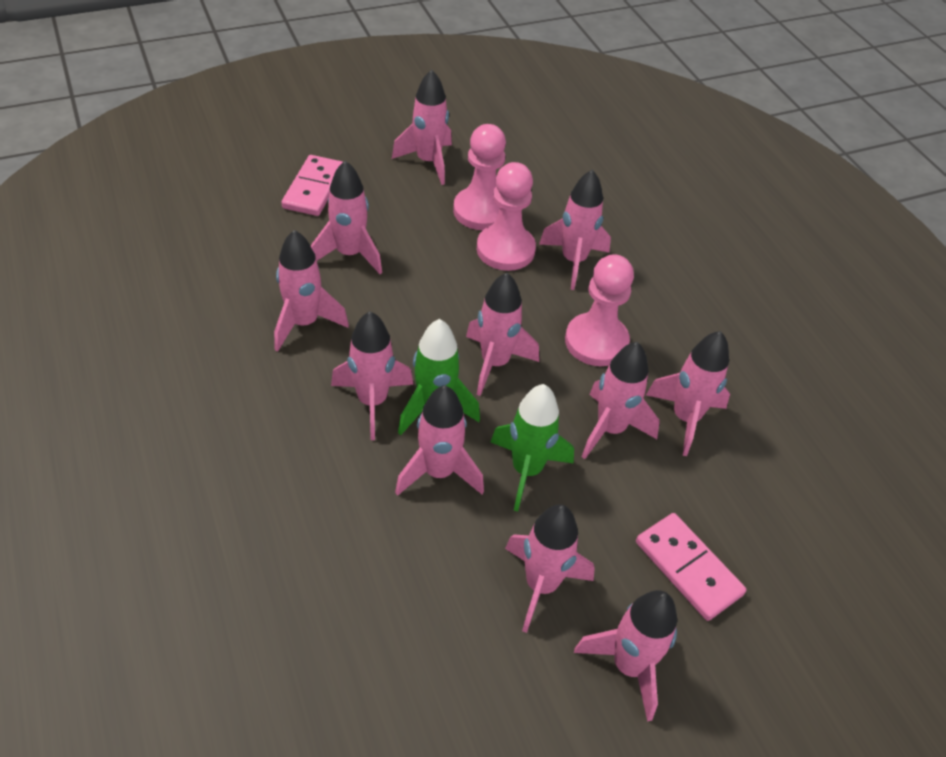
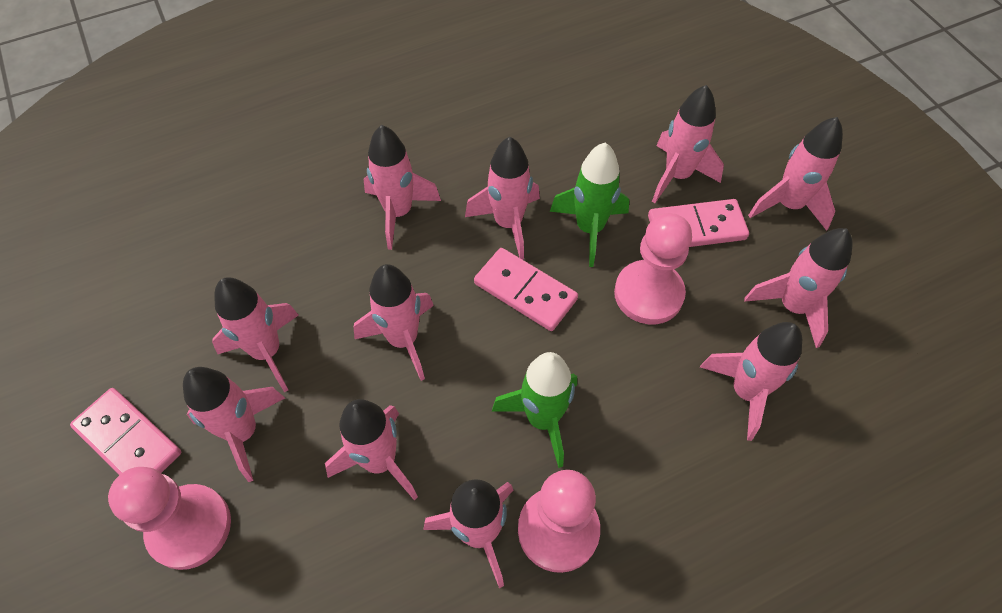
pink domino: 2 -> 3

